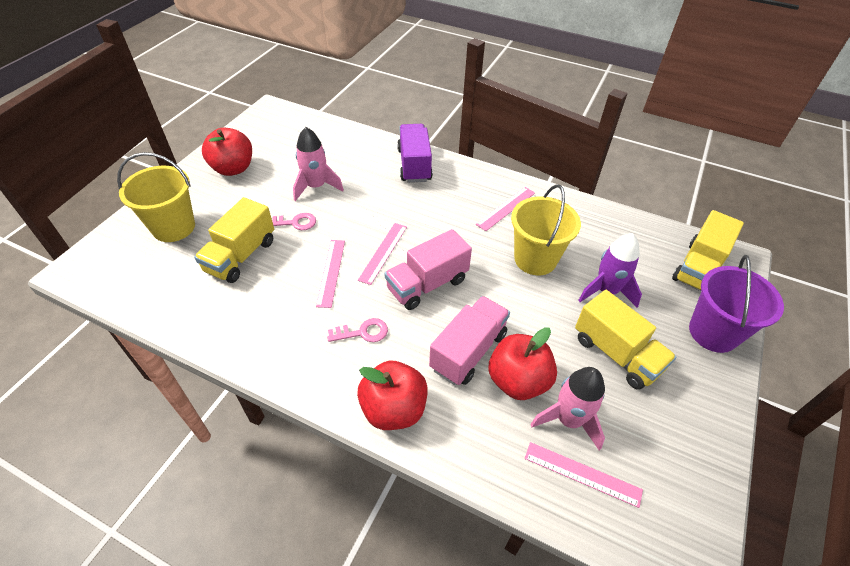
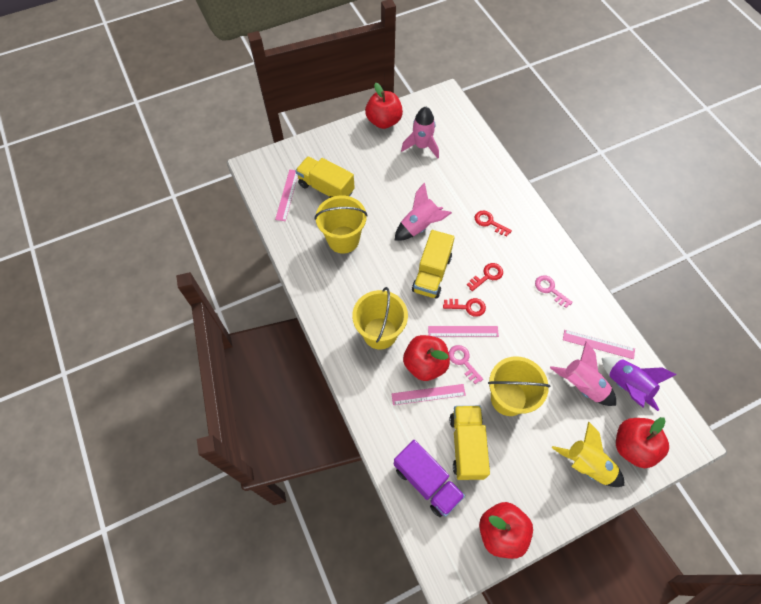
pink rocket: 2 -> 3
pink truck: 2 -> 0
purple bucket: 1 -> 0
red apple: 3 -> 4
red key: 0 -> 3
yellow bucket: 2 -> 3
yellow rocket: 0 -> 1

